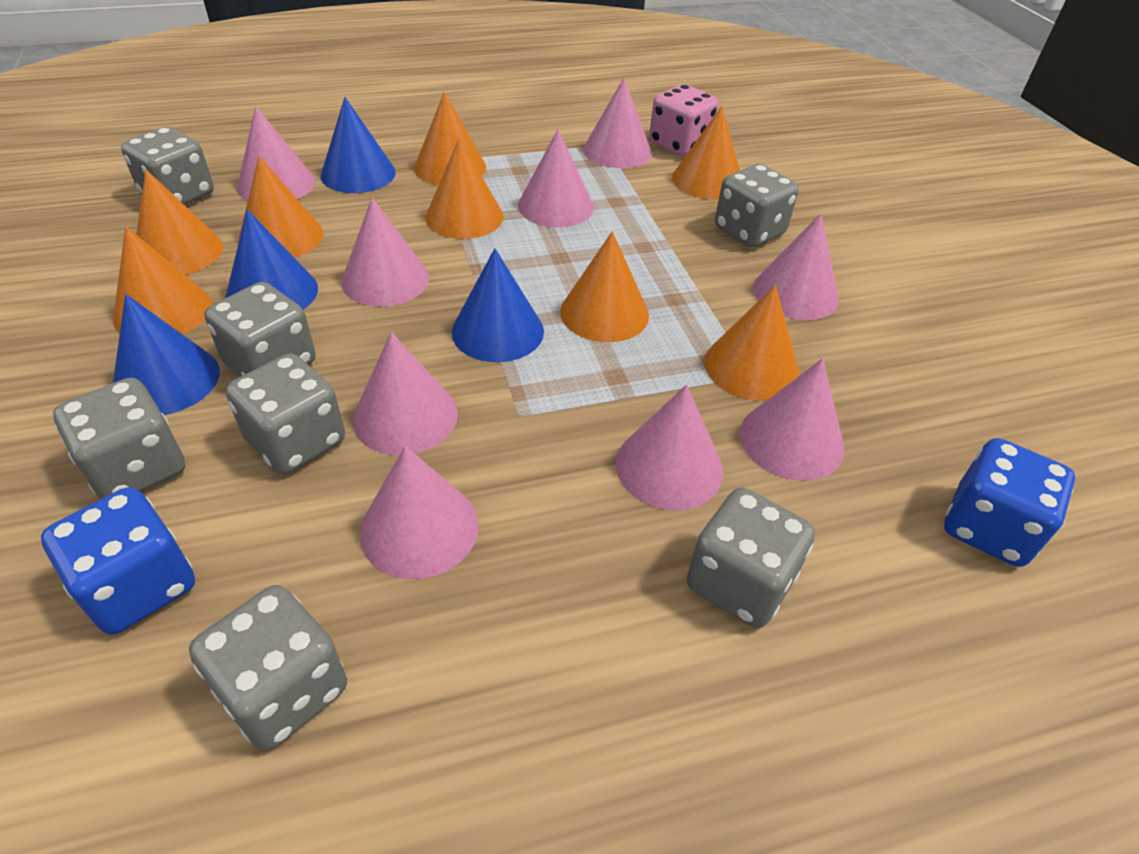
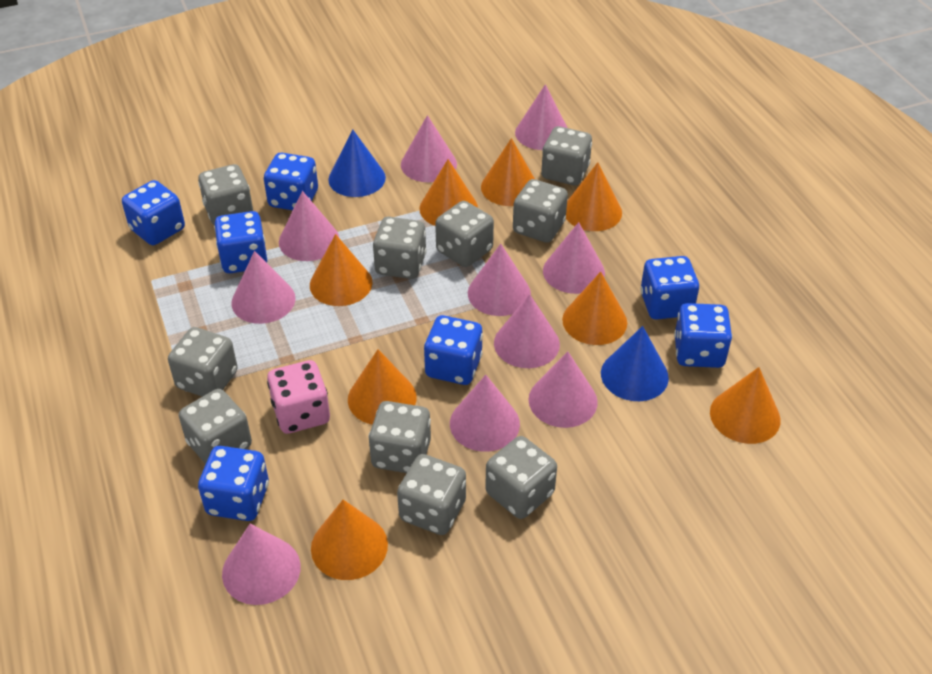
blue cone: 4 -> 2
blue dice: 2 -> 7
grey dice: 7 -> 10
pink cone: 9 -> 10

